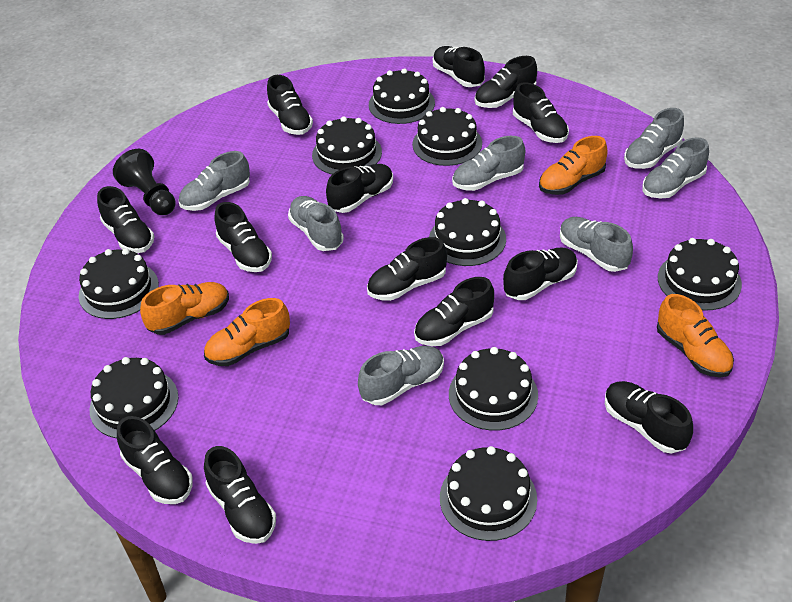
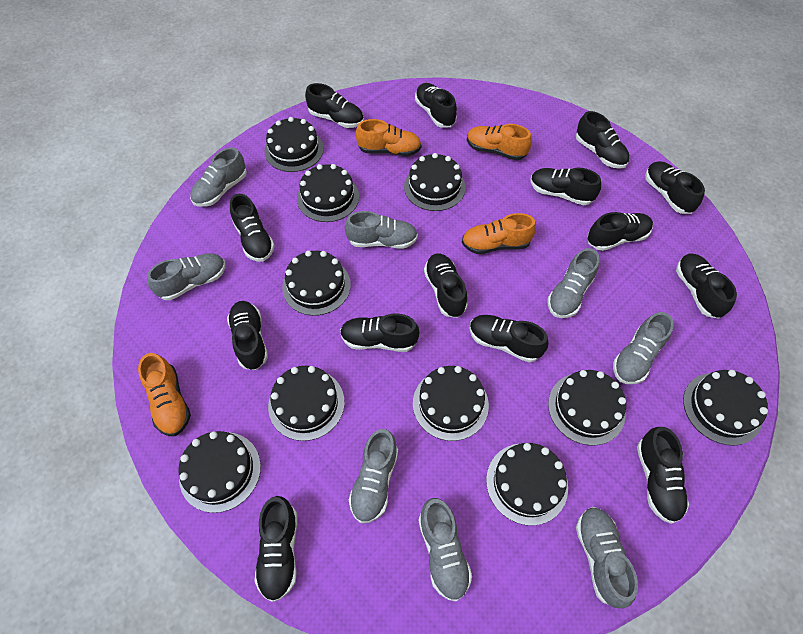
black cake: 9 -> 10
black pawn: 1 -> 0
black shoe: 13 -> 14
grey shoe: 7 -> 8

